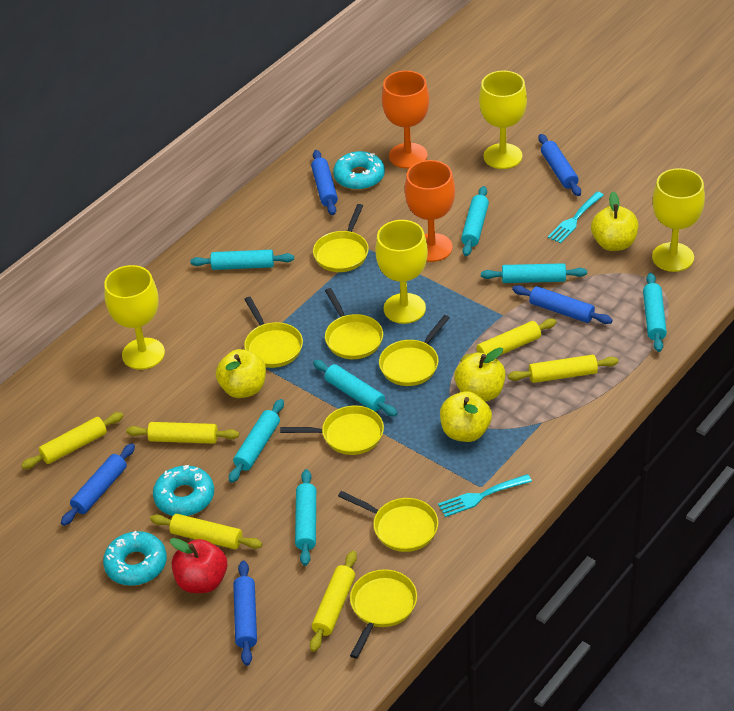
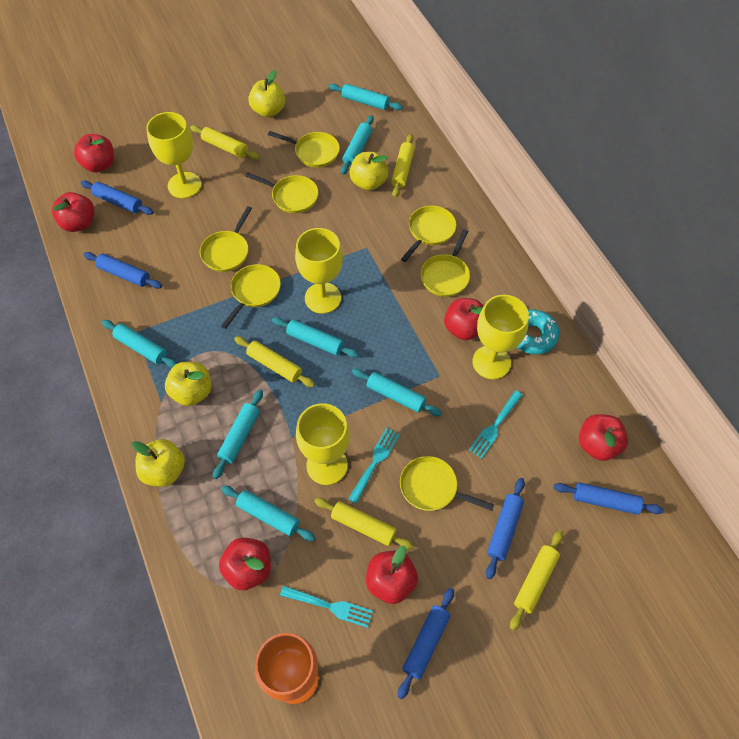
orange goblet: 2 -> 1
red apple: 1 -> 6
turquoise donut: 3 -> 1
turquoise fork: 2 -> 3
yellow rolling pin: 6 -> 5

